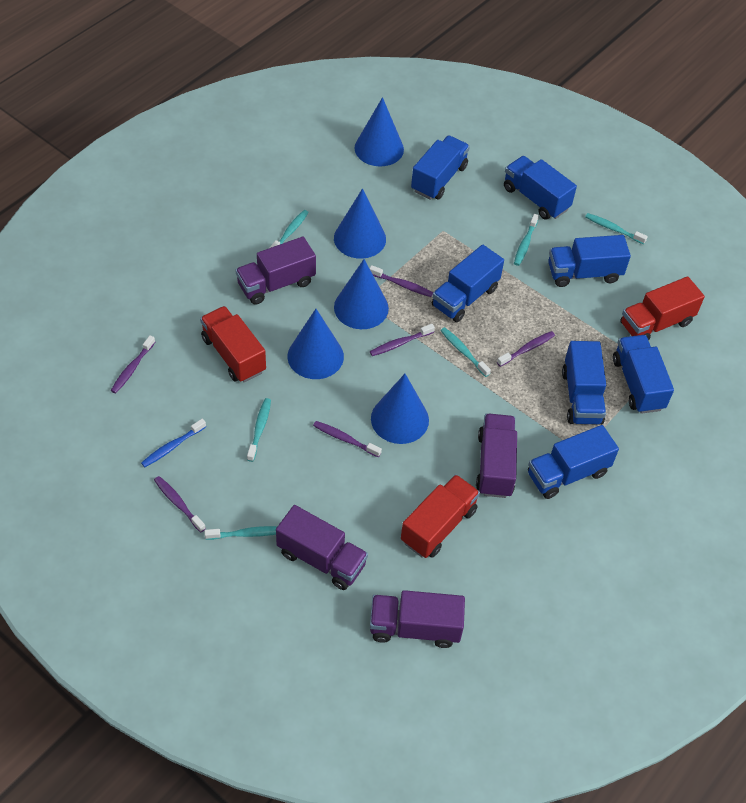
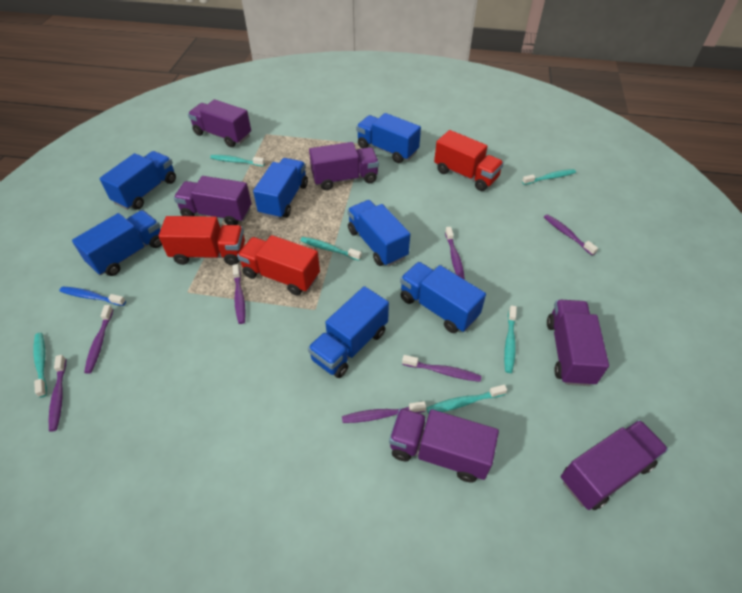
blue cone: 5 -> 0
purple toothbrush: 6 -> 7
purple truck: 4 -> 6

